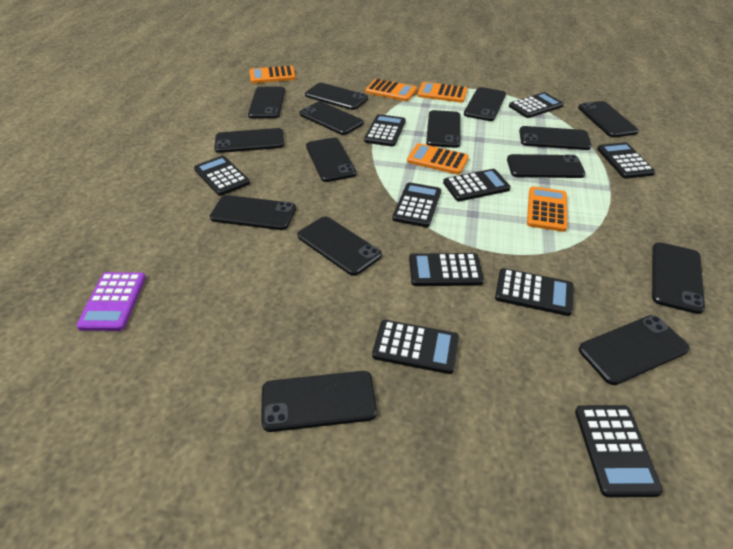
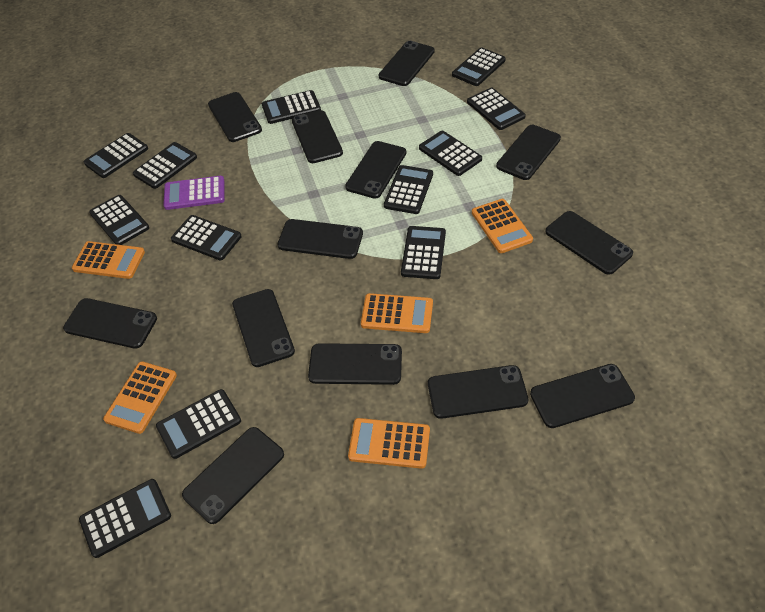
black calculator: 10 -> 12
black phone: 15 -> 13

